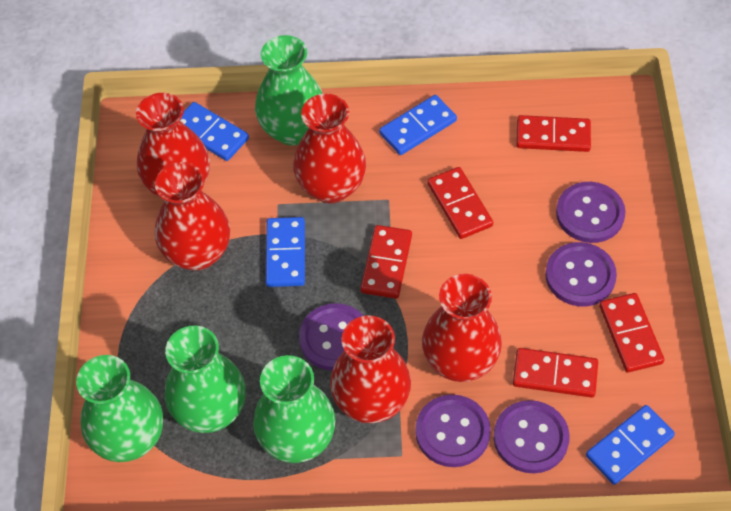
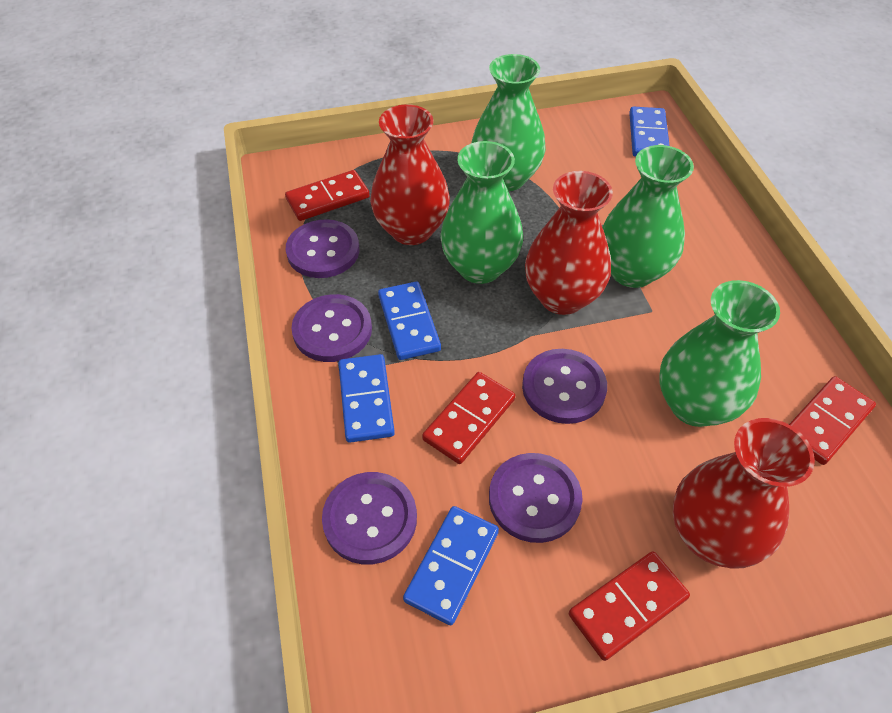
red domino: 5 -> 4
red vase: 5 -> 3

